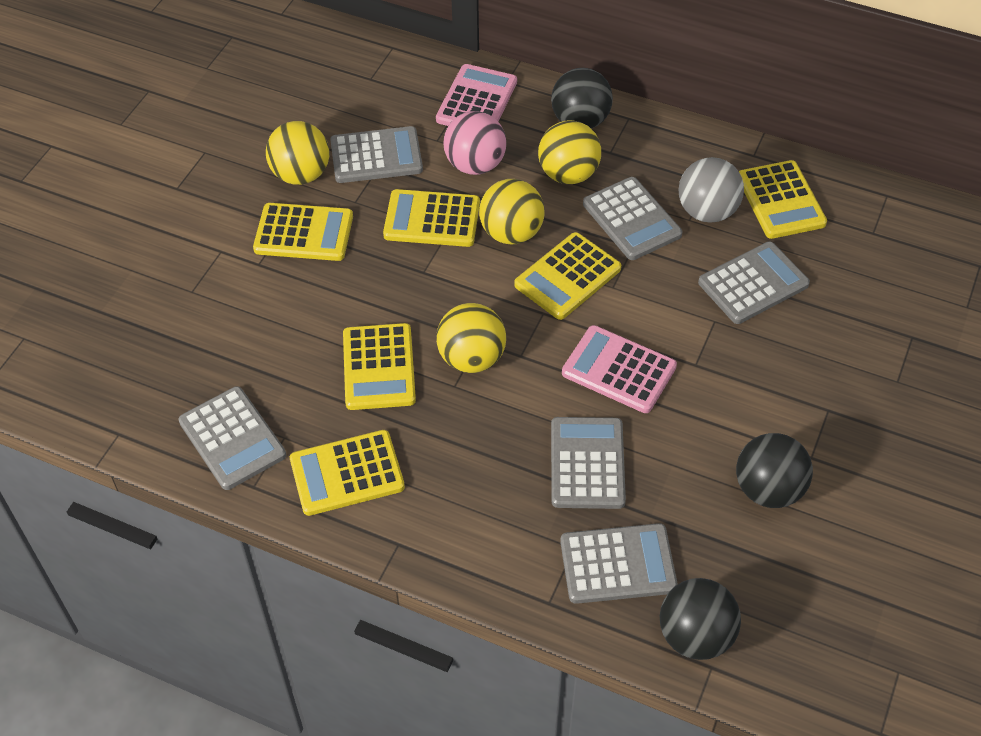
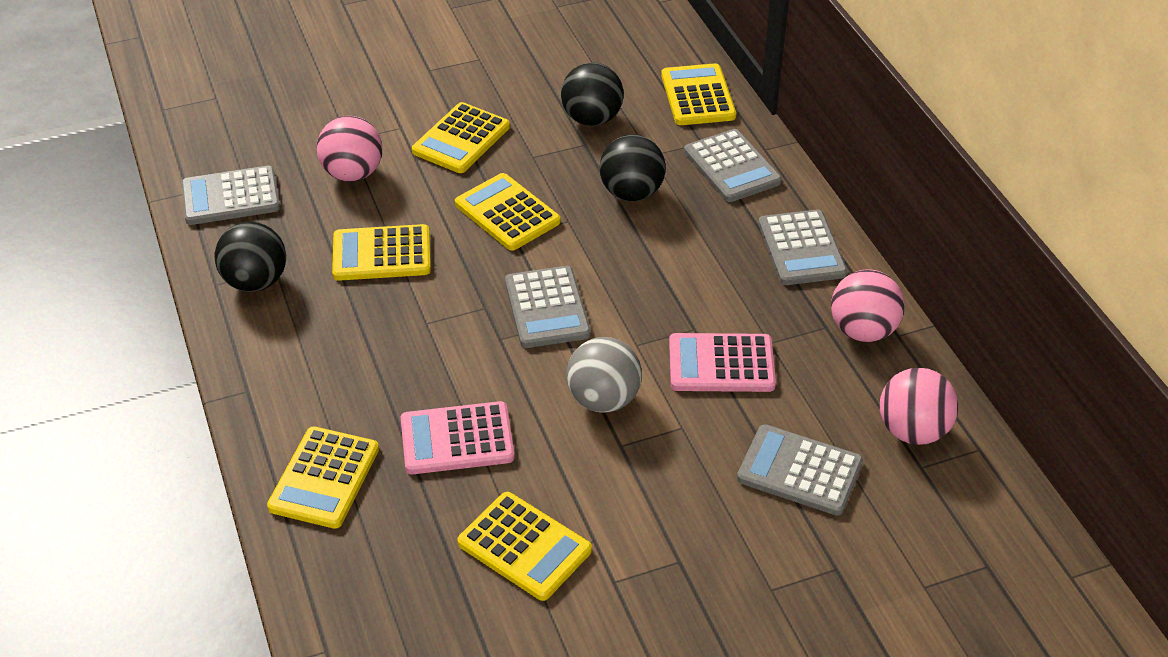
grey calculator: 6 -> 5
pink ball: 1 -> 3
yellow ball: 4 -> 0

